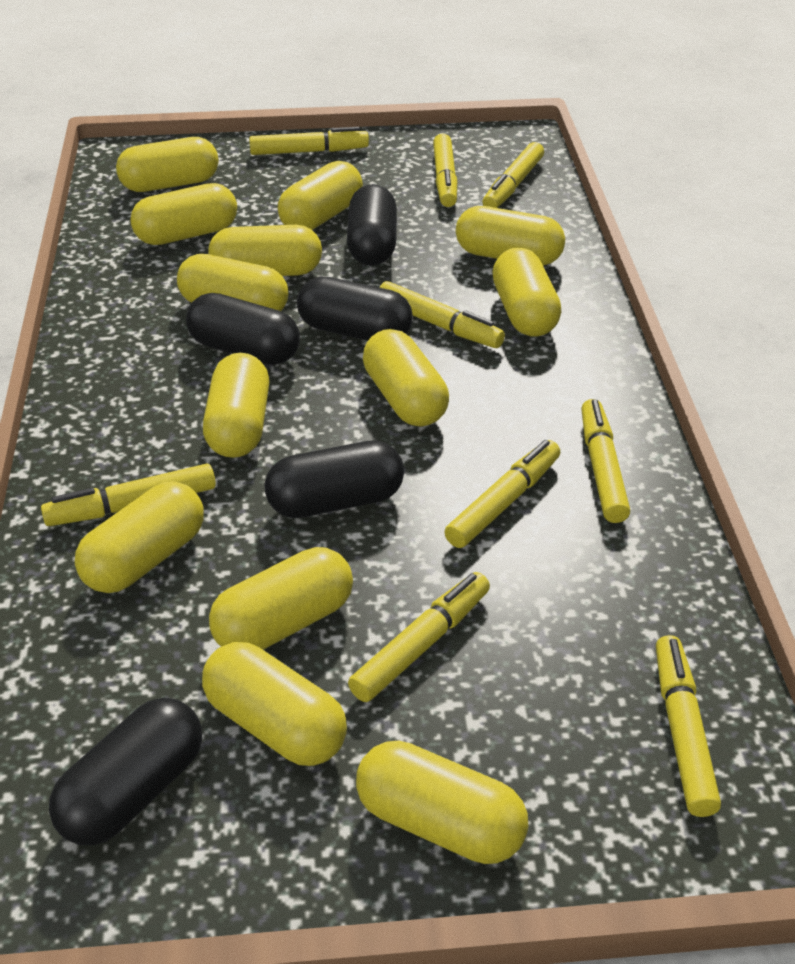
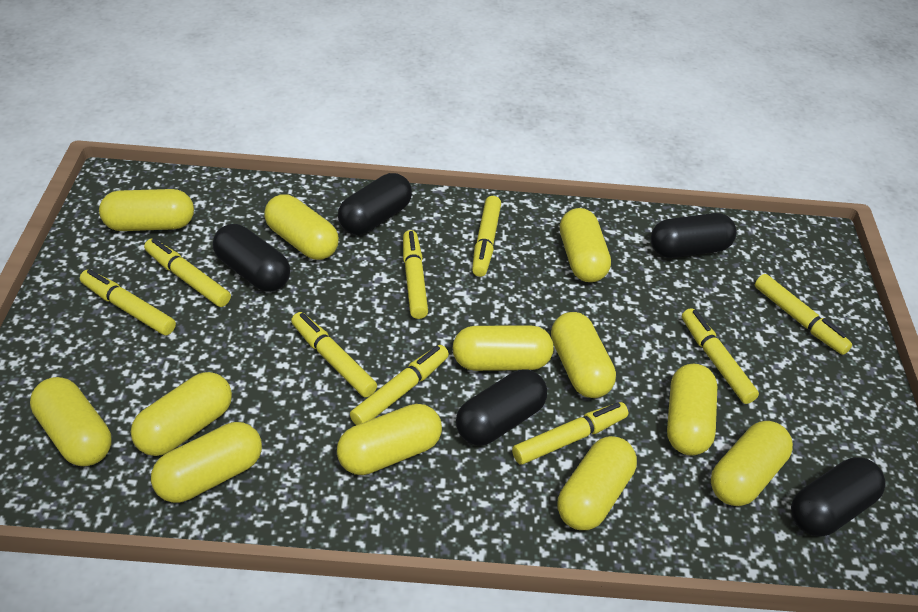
yellow capsule: 13 -> 12

